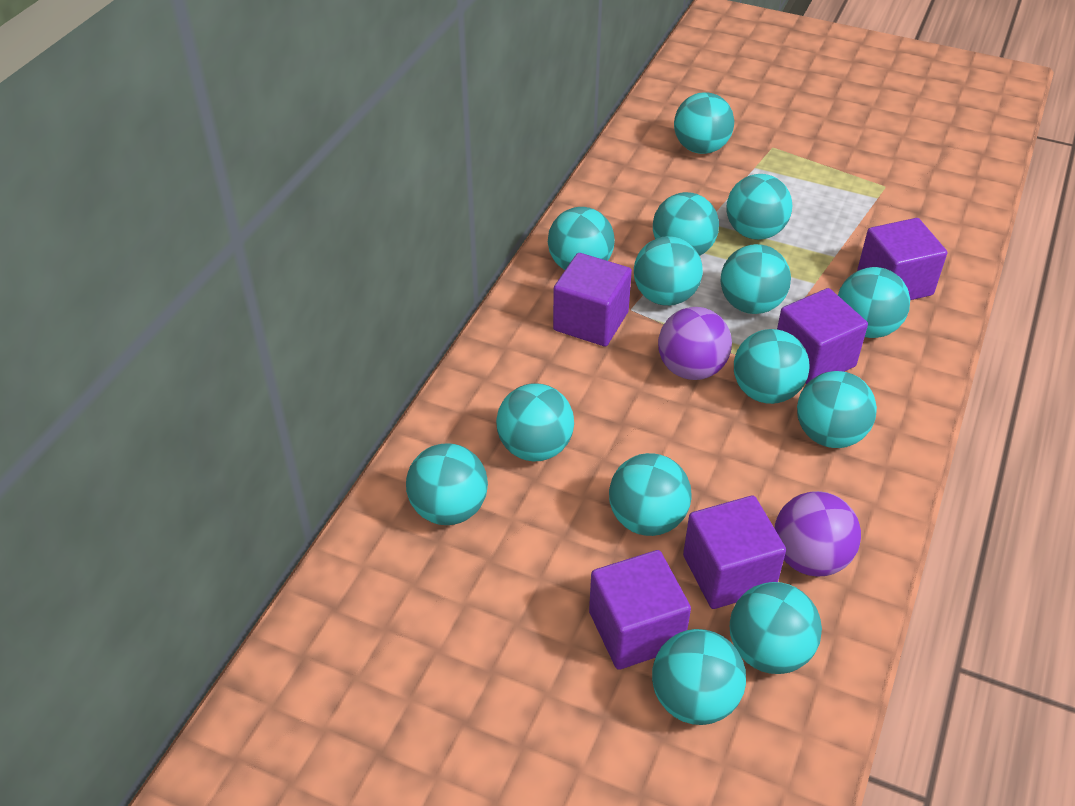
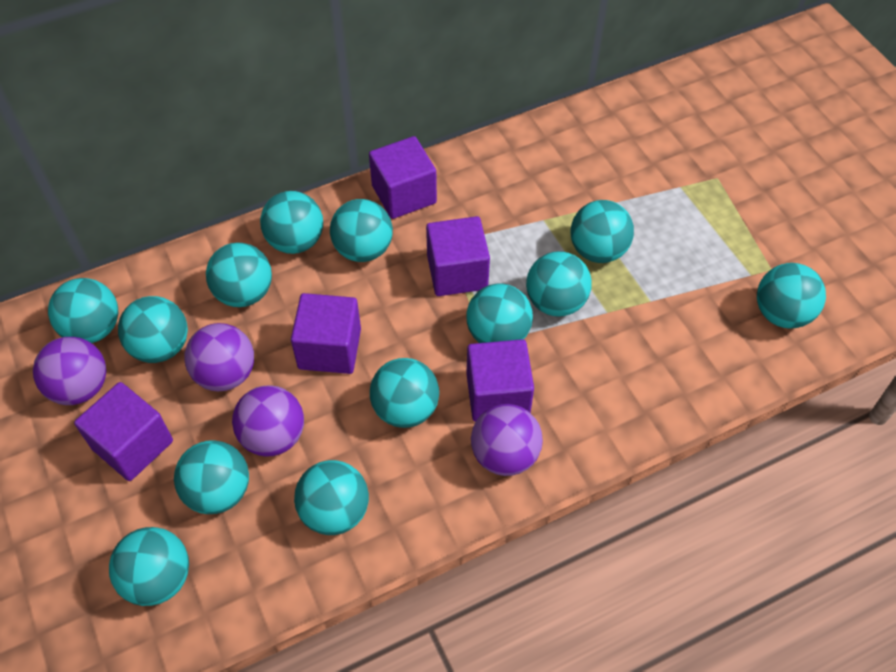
purple ball: 2 -> 4
turquoise ball: 14 -> 13

